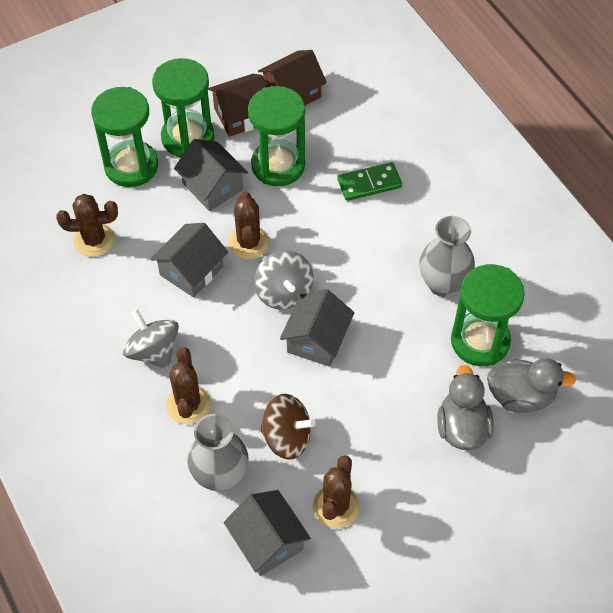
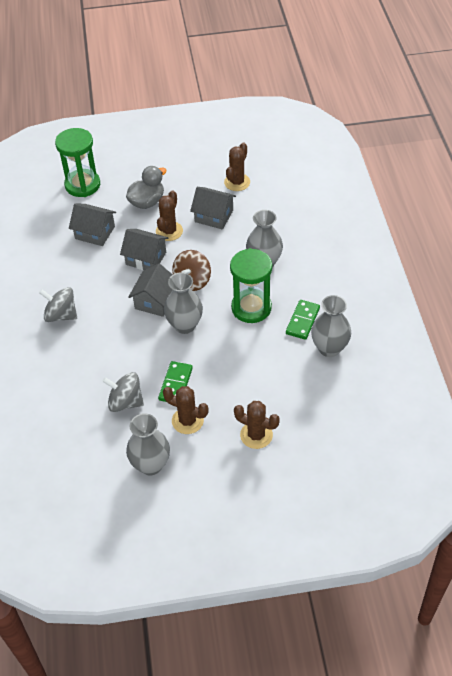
brown house: 2 -> 0
green domino: 1 -> 2
green hourglass: 4 -> 2
grey duck: 2 -> 1
grey vase: 2 -> 4

